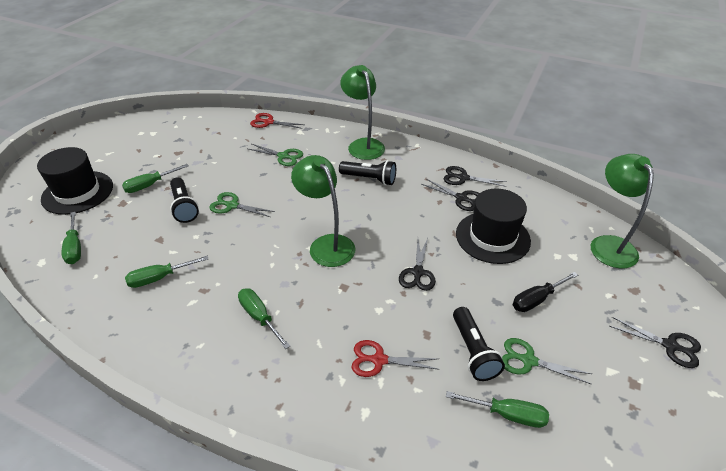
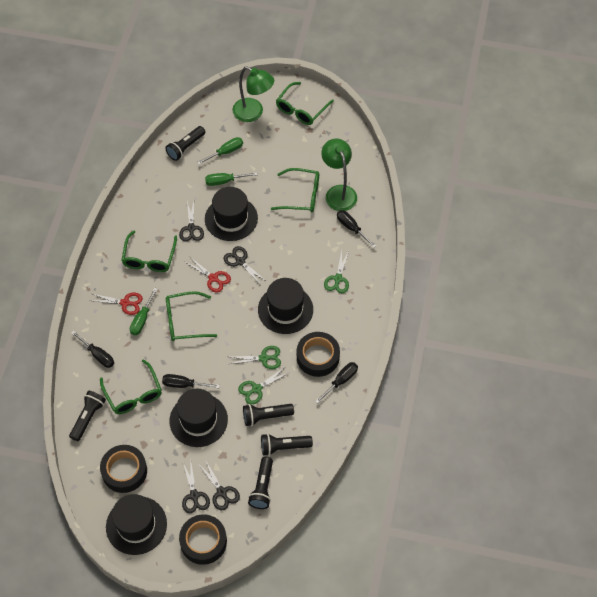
black flashlight: 3 -> 5
black hat: 2 -> 4
black screwdriver: 1 -> 4
black tape: 0 -> 3
green glasses: 0 -> 5
green lamp: 3 -> 2
green screwdriver: 5 -> 3

